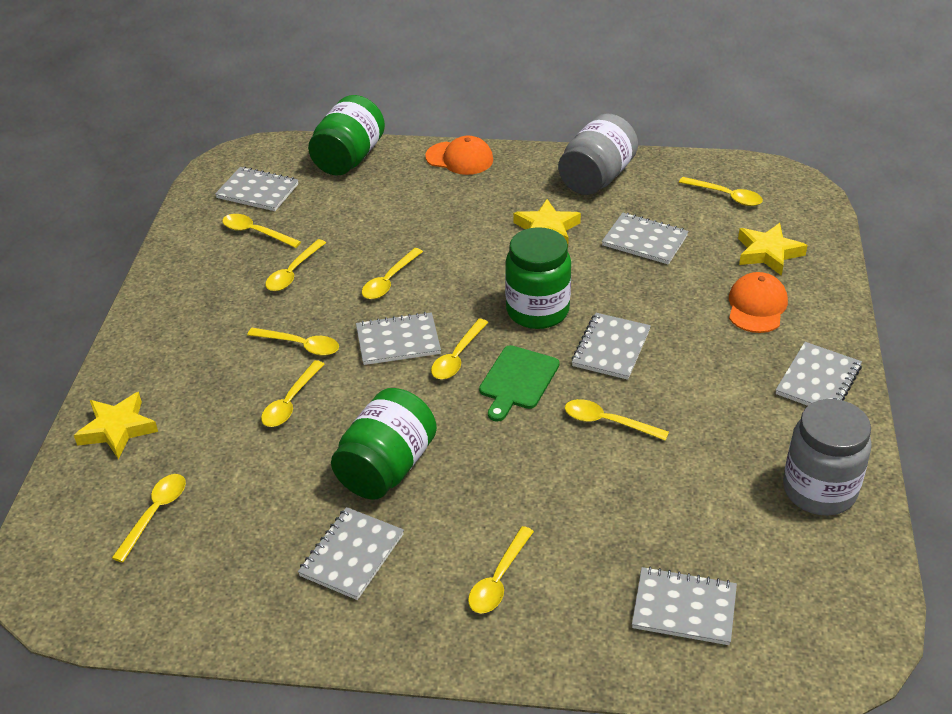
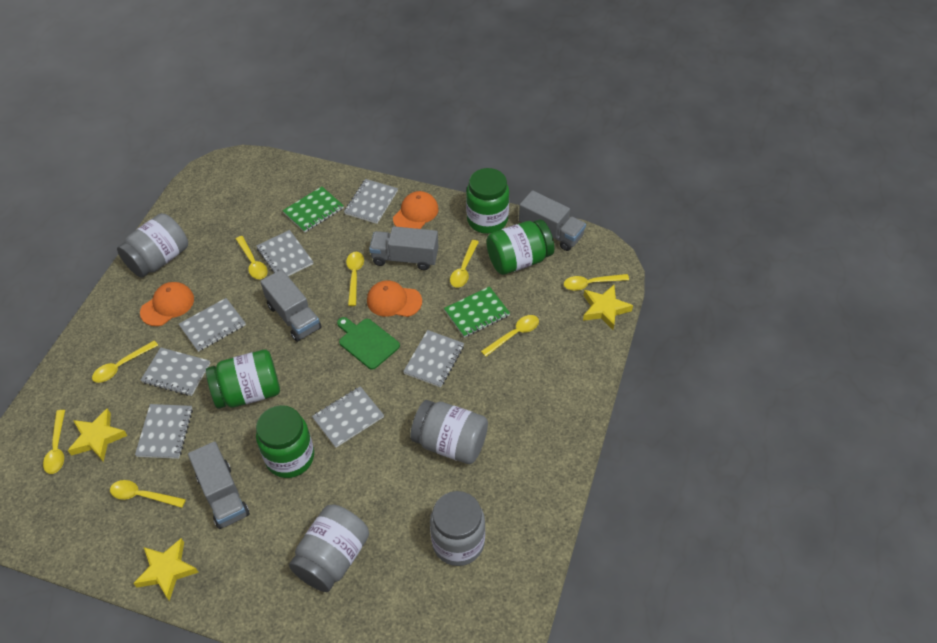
green jar: 3 -> 4
green notebook: 0 -> 2
grey jar: 2 -> 4
grey truck: 0 -> 4
orange cap: 2 -> 3
yellow spoon: 10 -> 8

